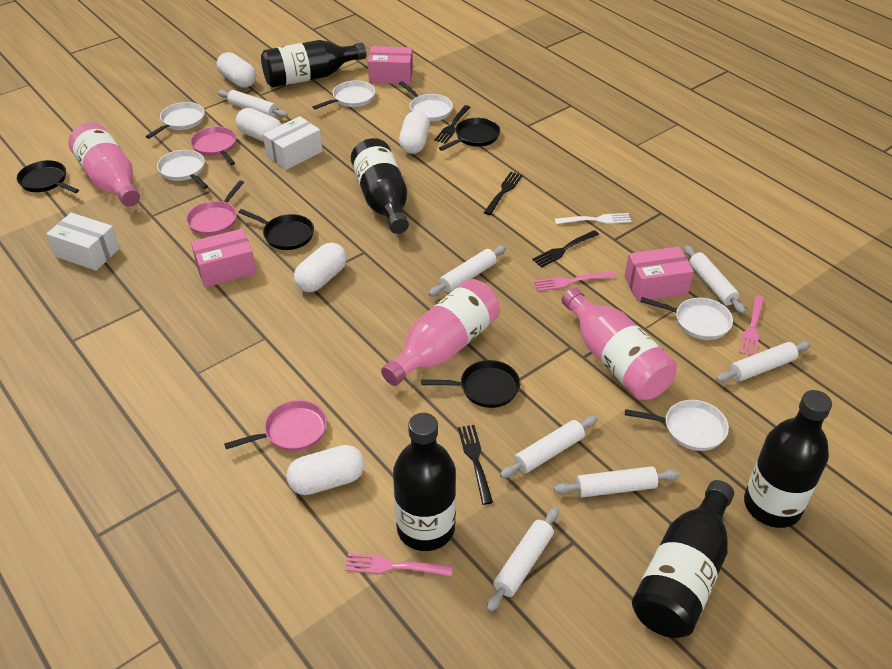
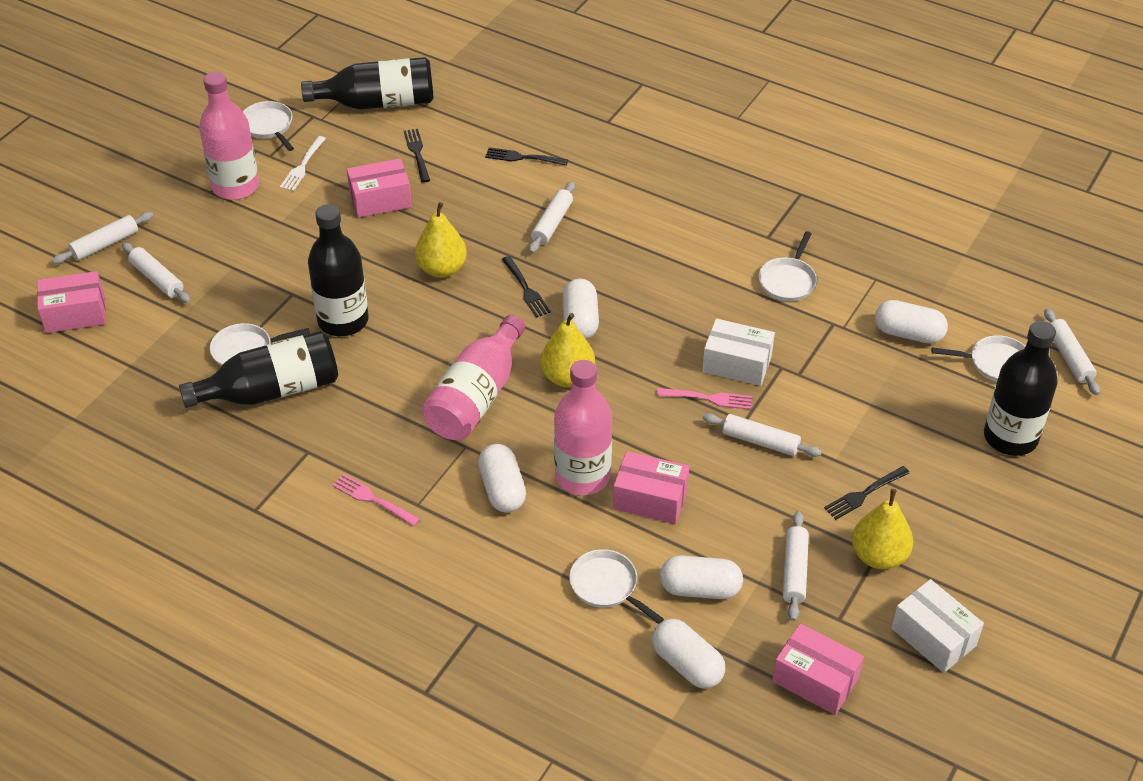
black bottle: 5 -> 4
black pan: 4 -> 0
pink box: 3 -> 4
pink fork: 3 -> 2
pink pan: 3 -> 0
white pan: 6 -> 5
white rolling pin: 7 -> 6
yellow pear: 0 -> 3

